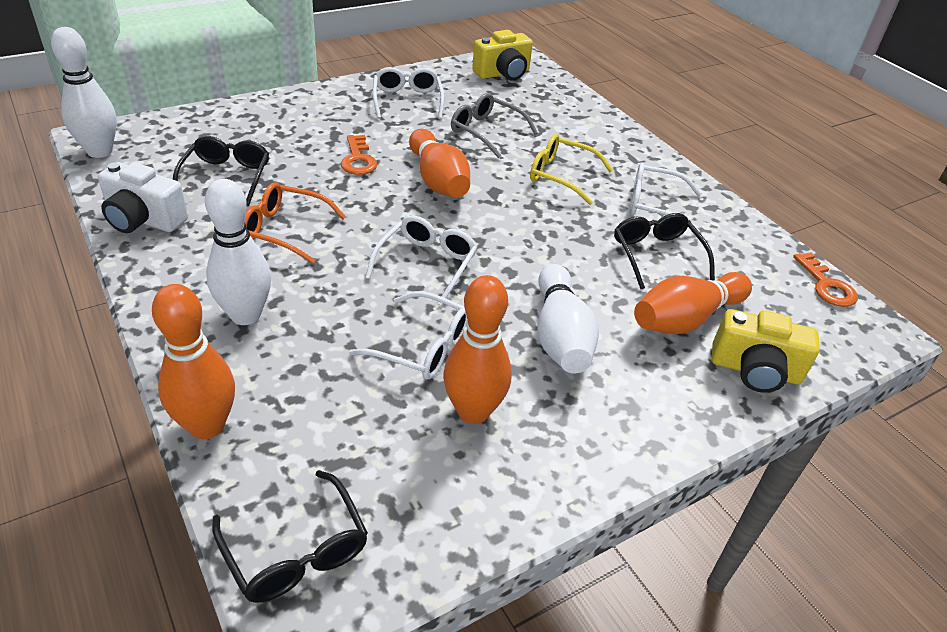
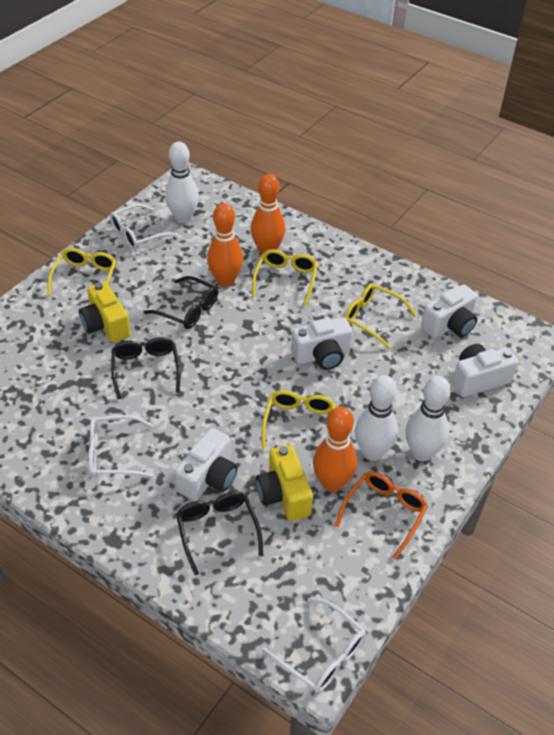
grey glasses: 1 -> 0
orange bowling pin: 4 -> 3
orange key: 2 -> 0
white camera: 1 -> 4
white glasses: 4 -> 3
yellow glasses: 1 -> 4

